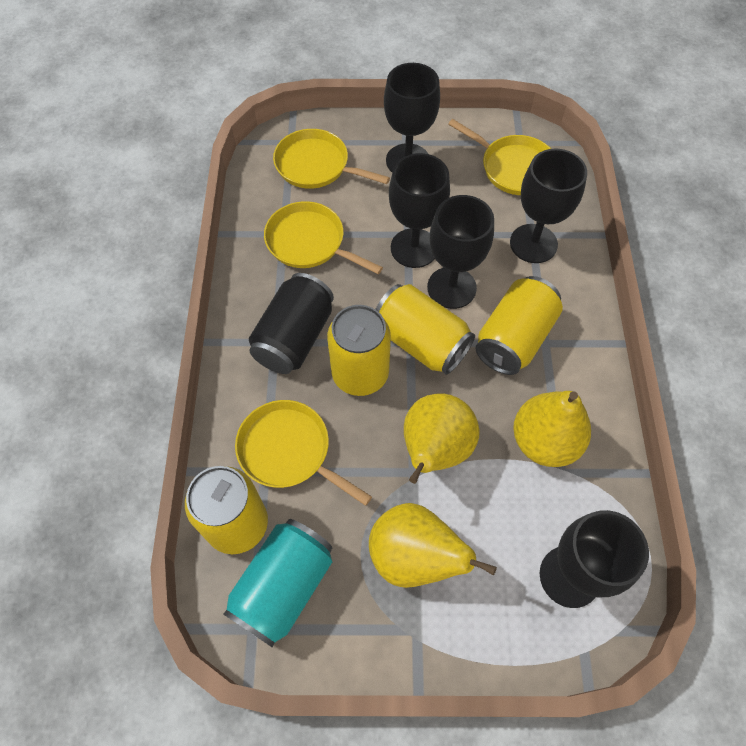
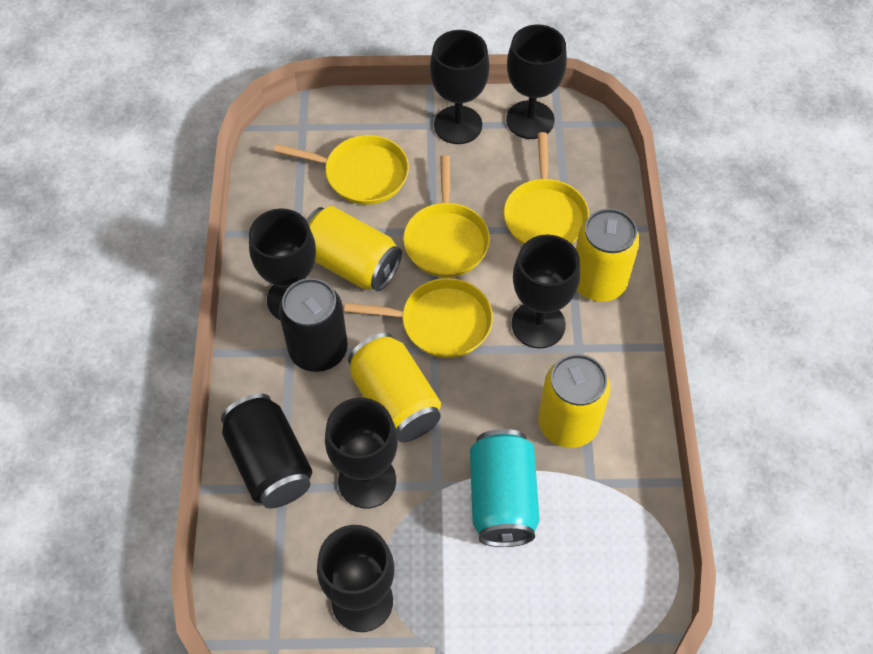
black can: 1 -> 2
black goblet: 5 -> 6
yellow pear: 3 -> 0

